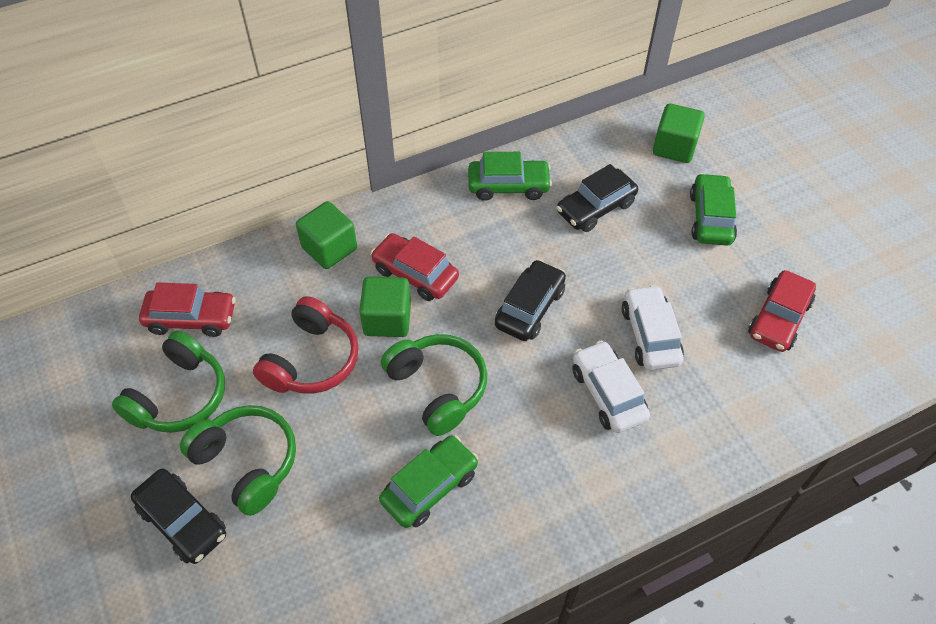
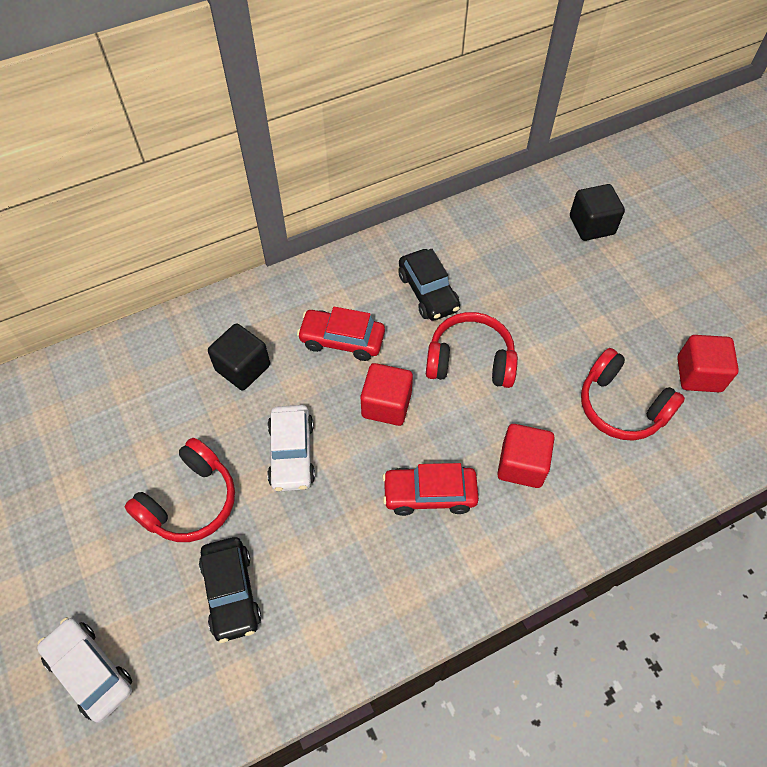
black car: 3 -> 2
black cube: 0 -> 2
green car: 3 -> 0
green cube: 3 -> 0
green headphones: 3 -> 0
red car: 3 -> 2
red cube: 0 -> 3
red headphones: 1 -> 3

